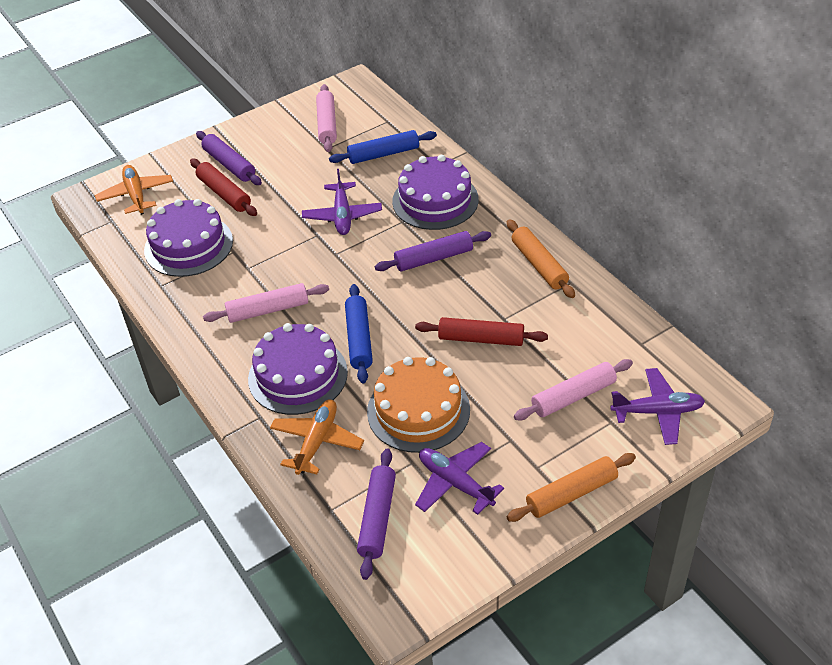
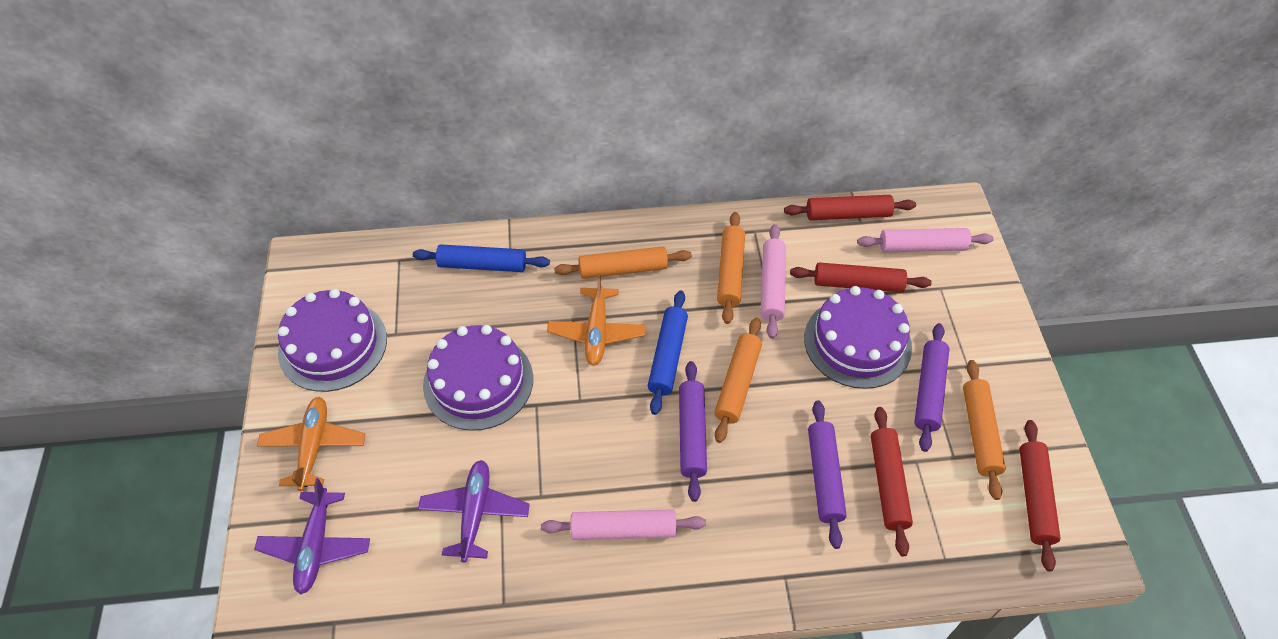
orange cake: 1 -> 0
orange rolling pin: 2 -> 4
purple plane: 3 -> 2
red rolling pin: 2 -> 4

